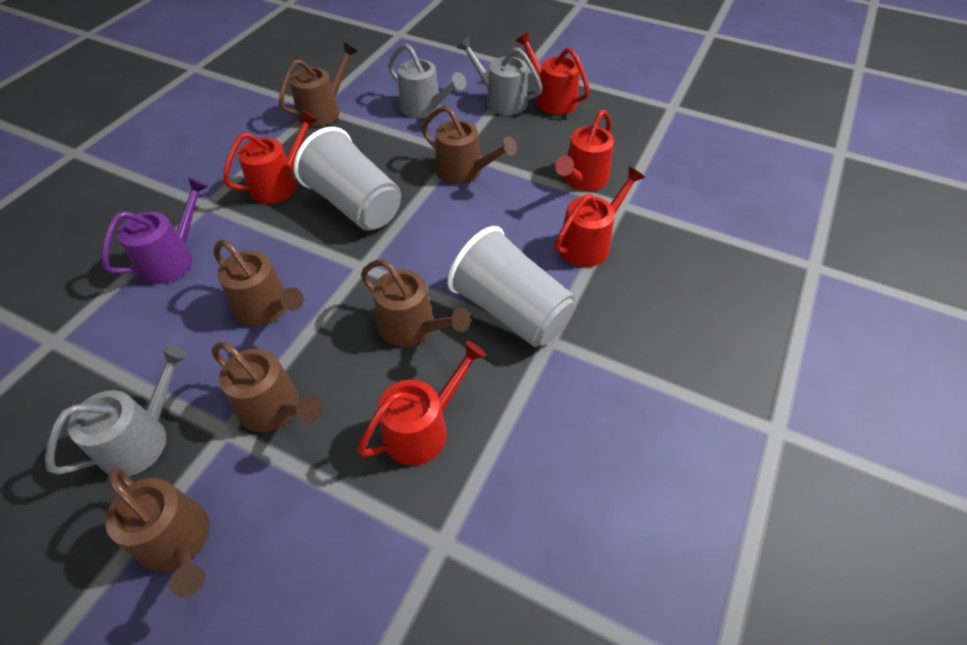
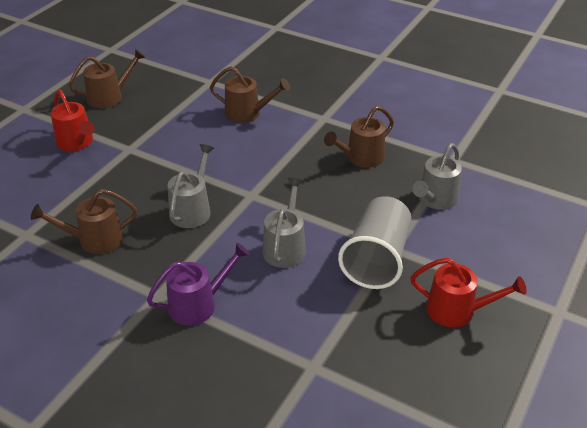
brown watering can: 6 -> 4
grey cup: 2 -> 1
red watering can: 5 -> 2

